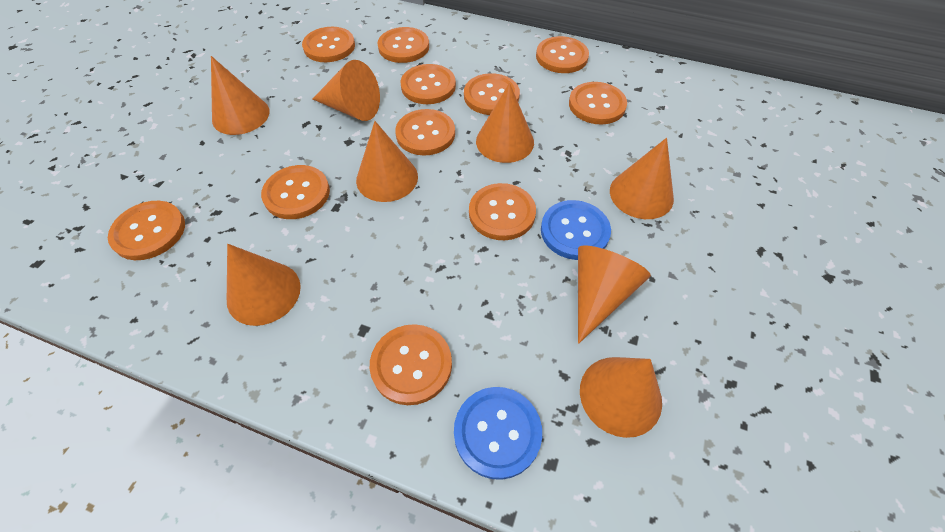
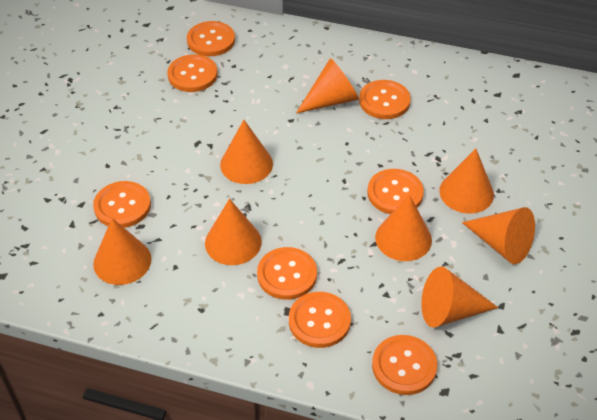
blue button: 2 -> 0
orange button: 11 -> 8

